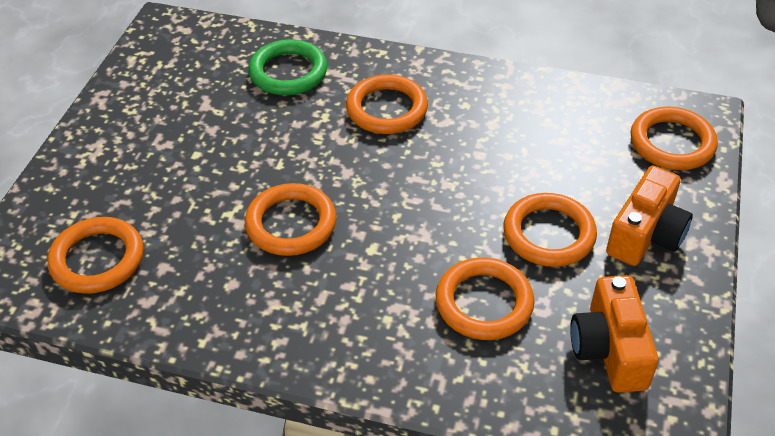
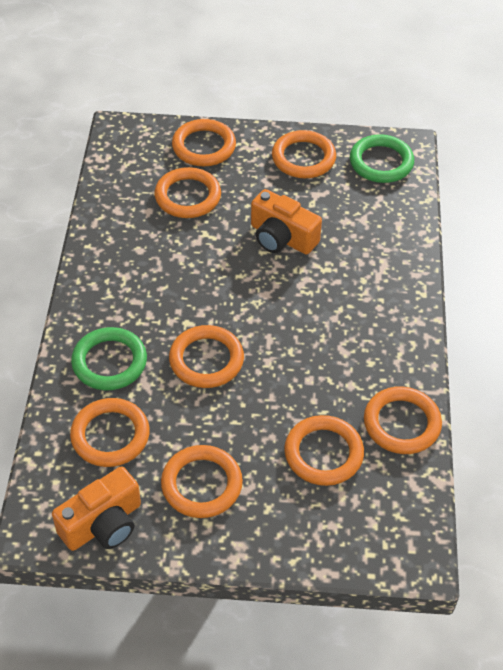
green ring: 1 -> 2
orange ring: 6 -> 8

